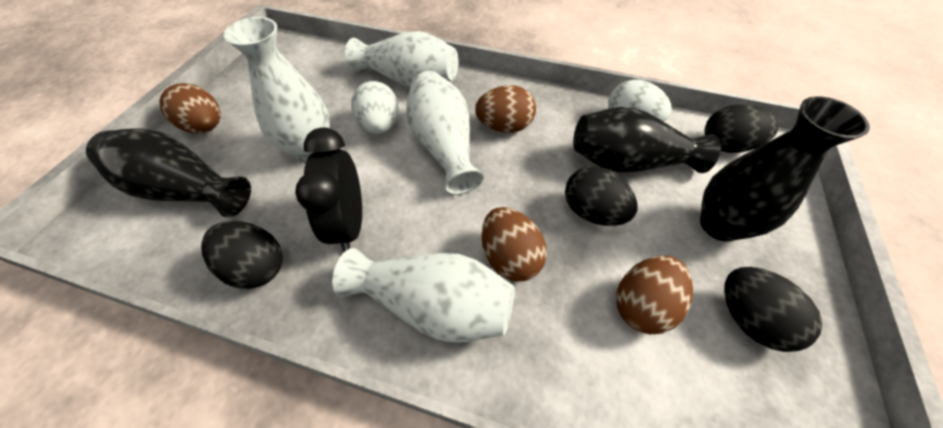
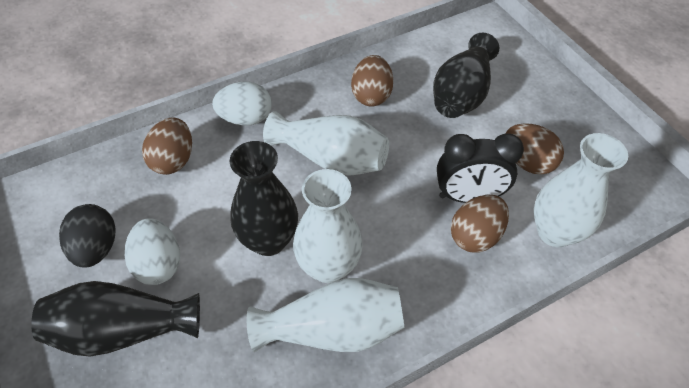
black egg: 4 -> 1

